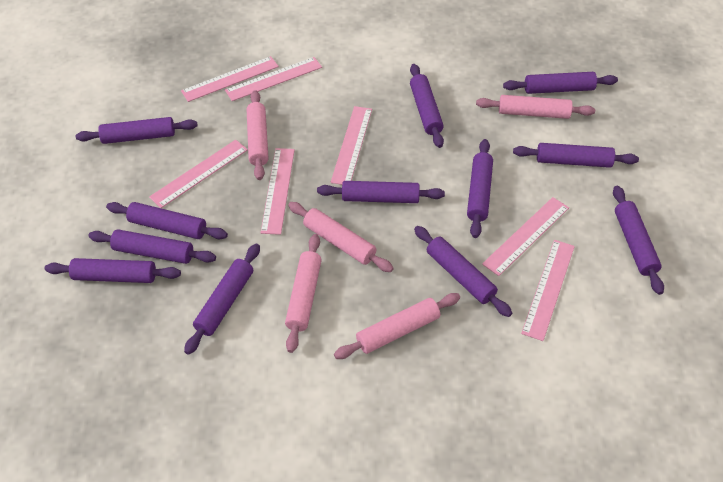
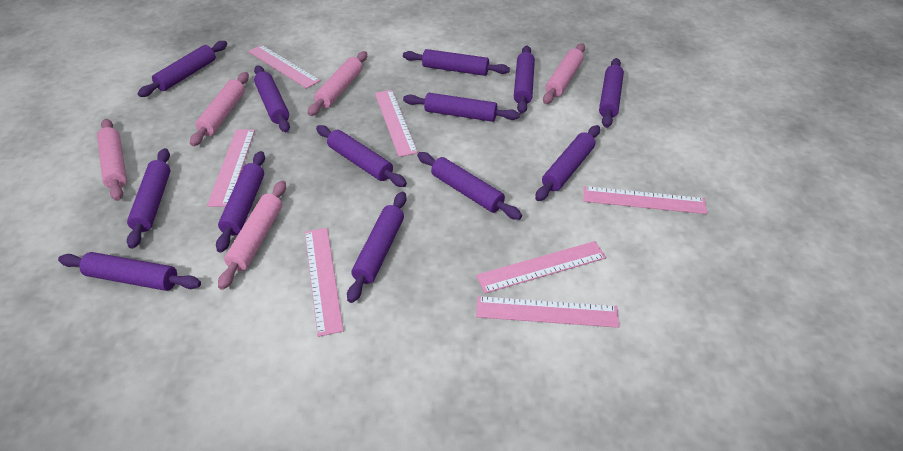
purple rolling pin: 12 -> 13

